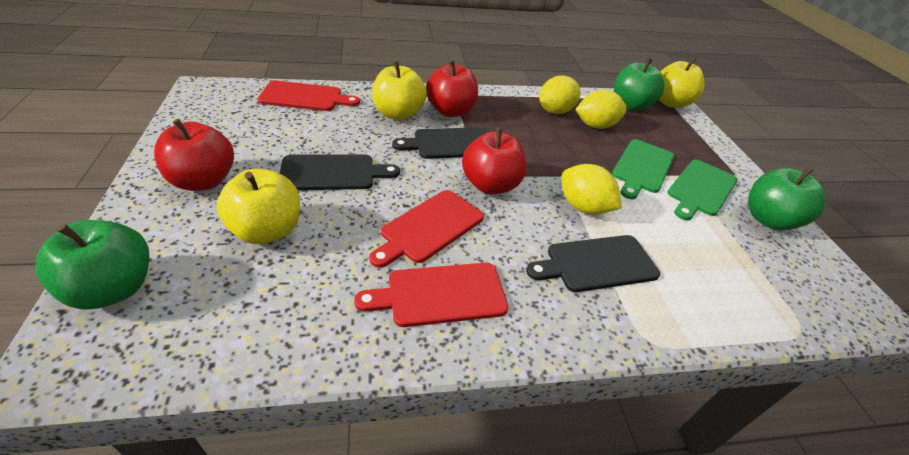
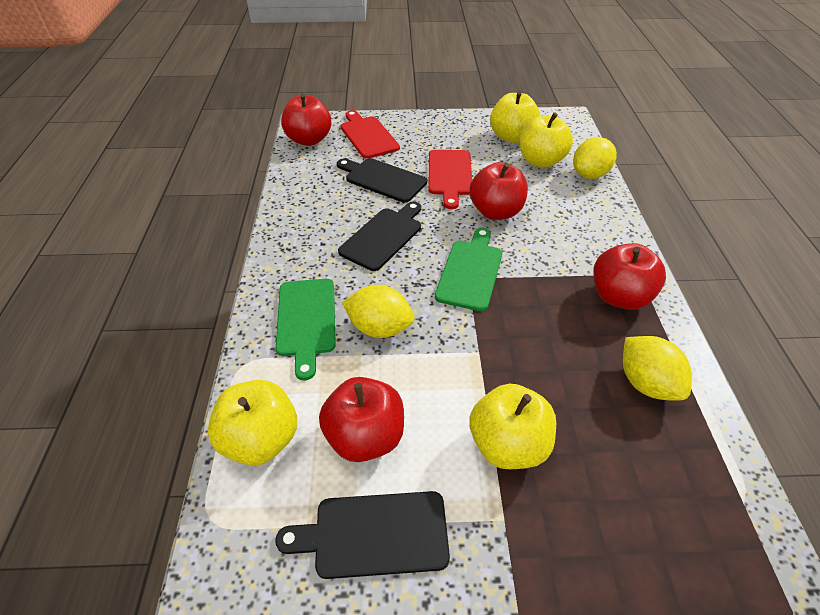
green apple: 3 -> 0
red apple: 3 -> 4
red cutting board: 3 -> 2
yellow apple: 3 -> 4

